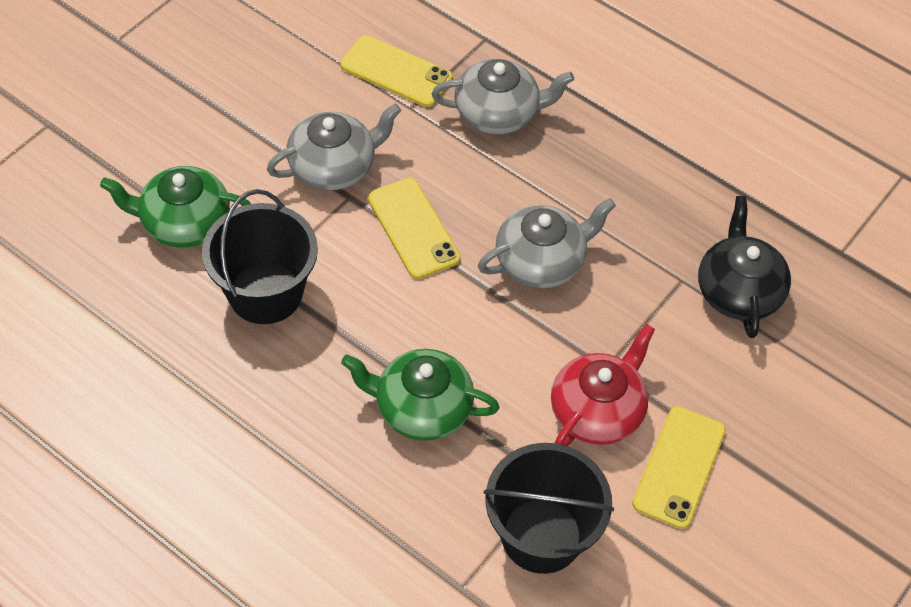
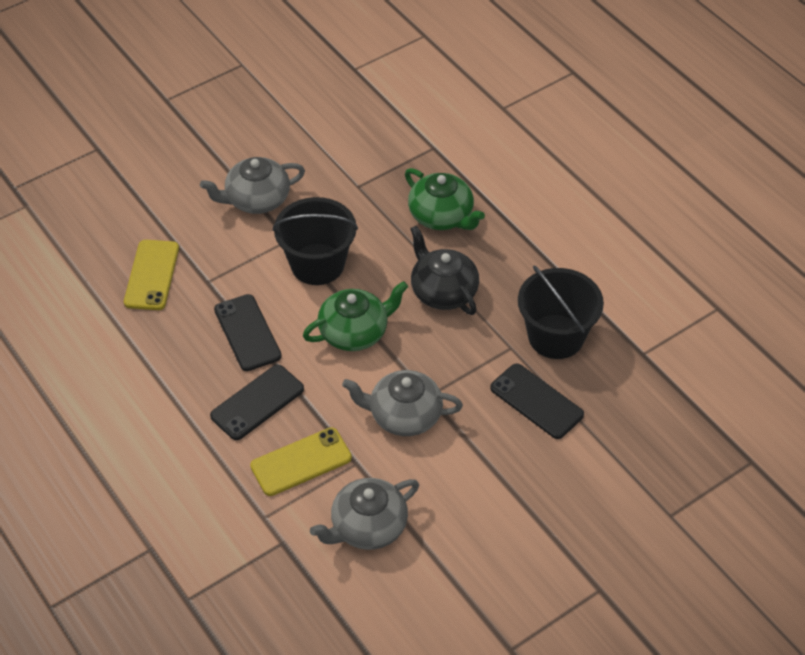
black phone: 0 -> 3
red teapot: 1 -> 0
yellow phone: 3 -> 2

